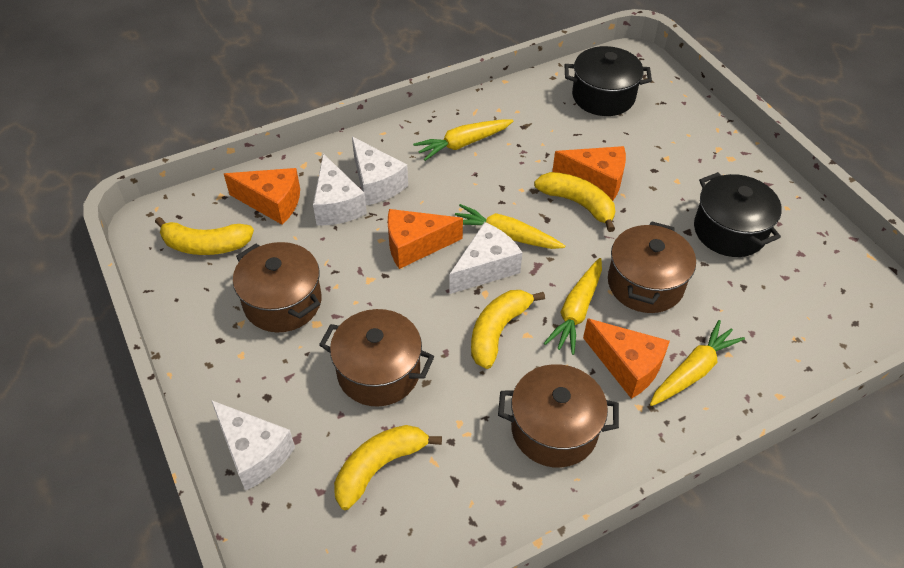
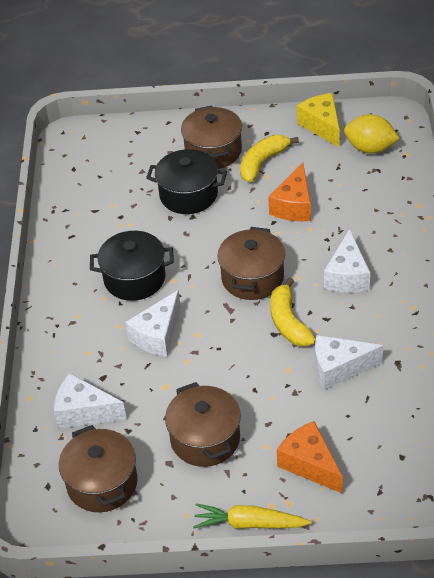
orange cheese: 4 -> 2
yellow banana: 4 -> 2
yellow carrot: 4 -> 1
yellow cheese: 0 -> 1
yellow lemon: 0 -> 1

